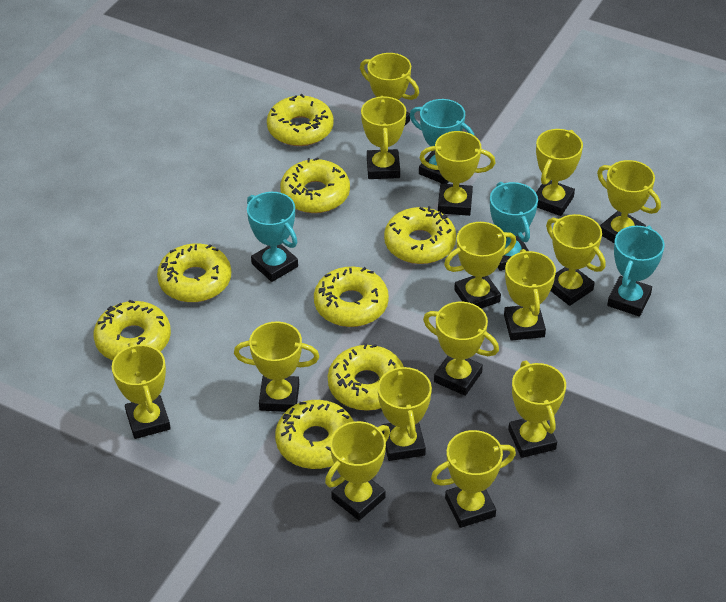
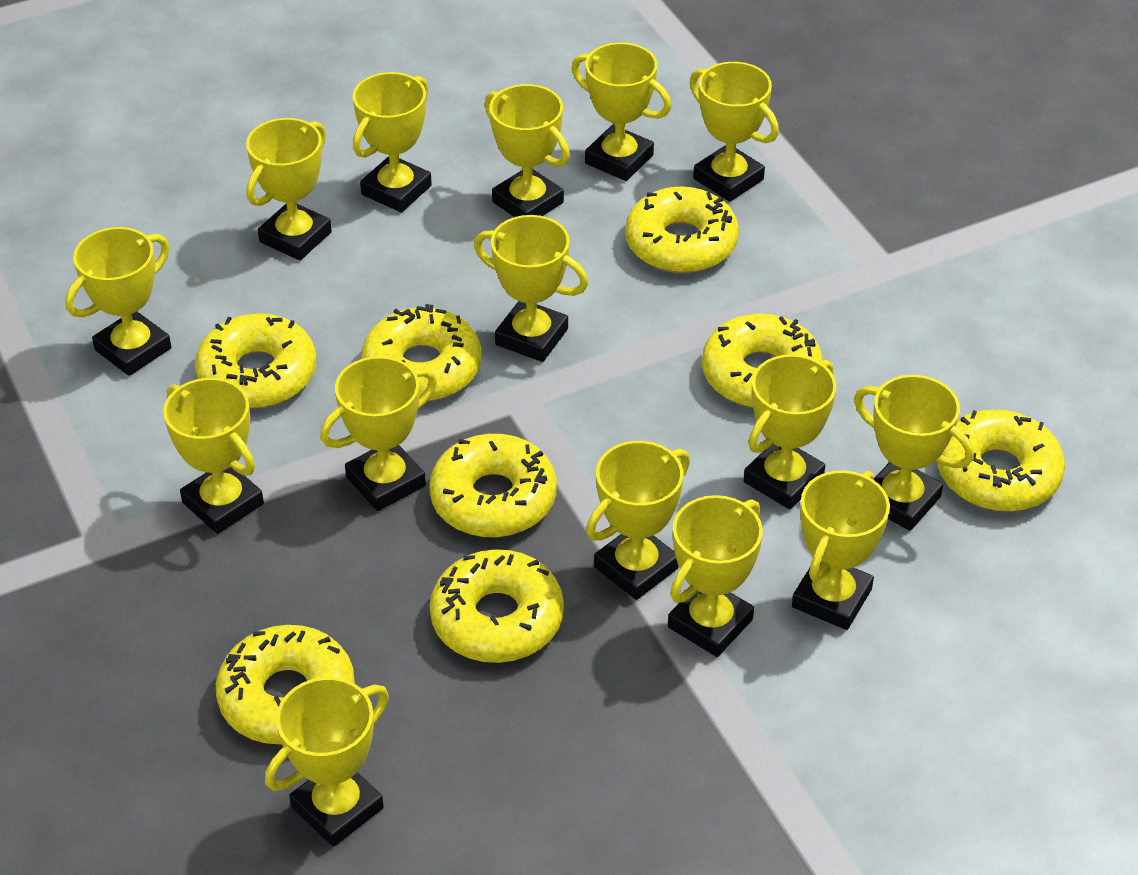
turquoise trophy: 4 -> 0

